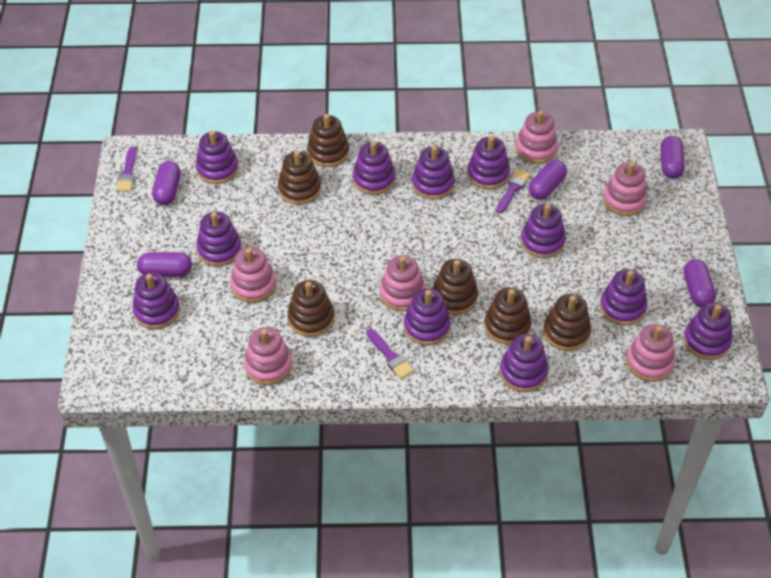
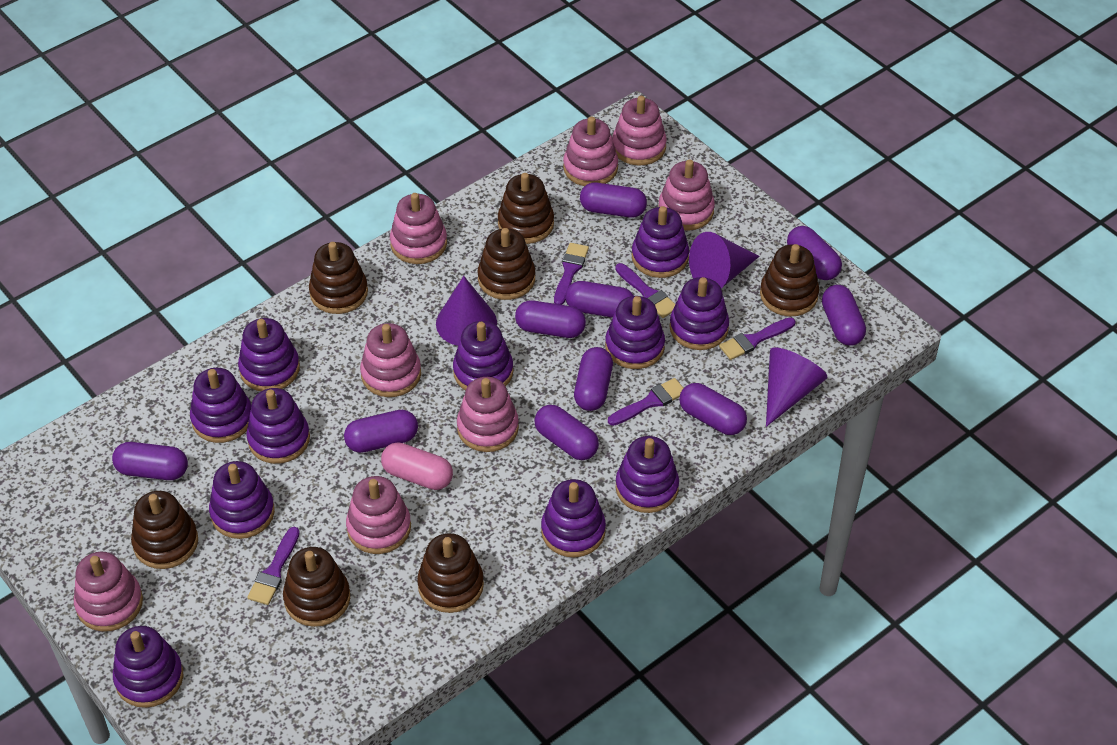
brown stacking toy: 6 -> 7
pink capsule: 0 -> 1
pink stacking toy: 6 -> 8
purple brush: 3 -> 5
purple capsule: 5 -> 10
purple cone: 0 -> 3

